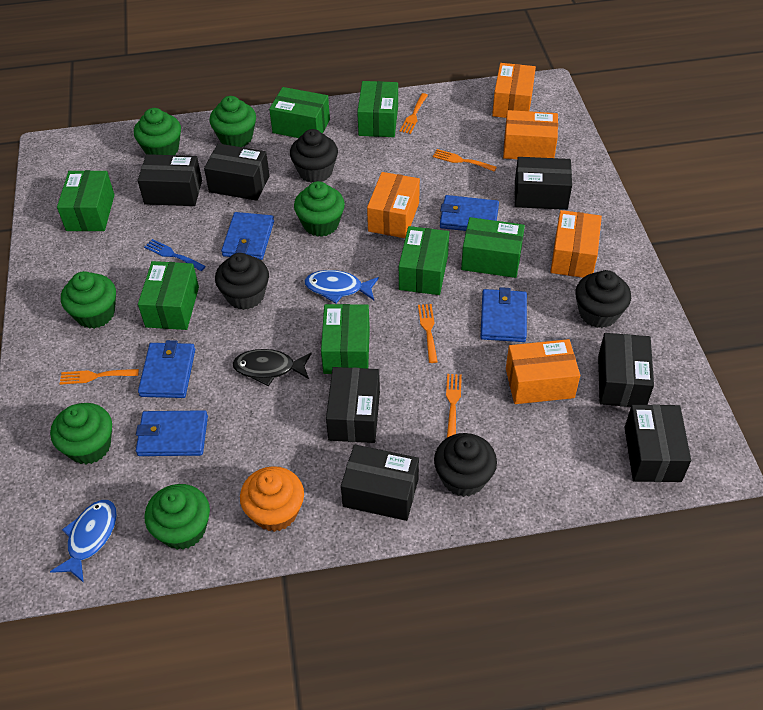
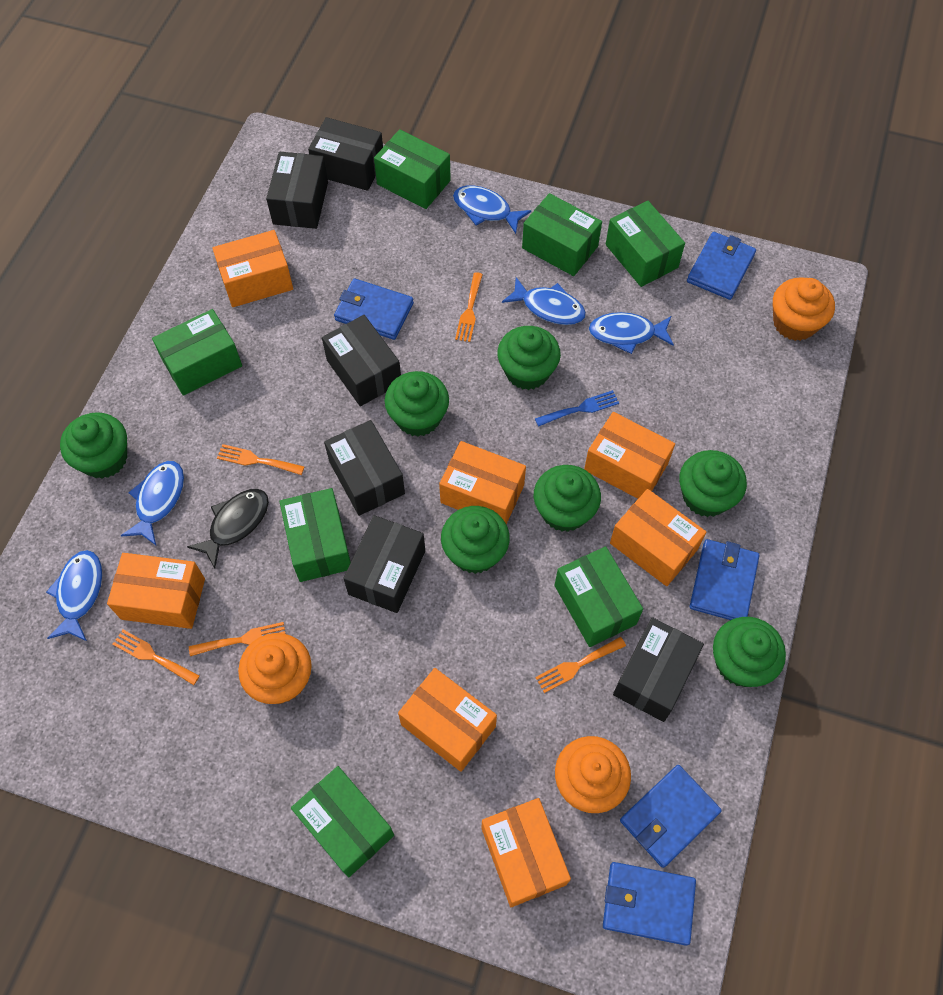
black box: 7 -> 6
black cupcake: 4 -> 0
blue fish: 2 -> 5
green cupcake: 6 -> 7
orange box: 5 -> 7
orange cupcake: 1 -> 3

